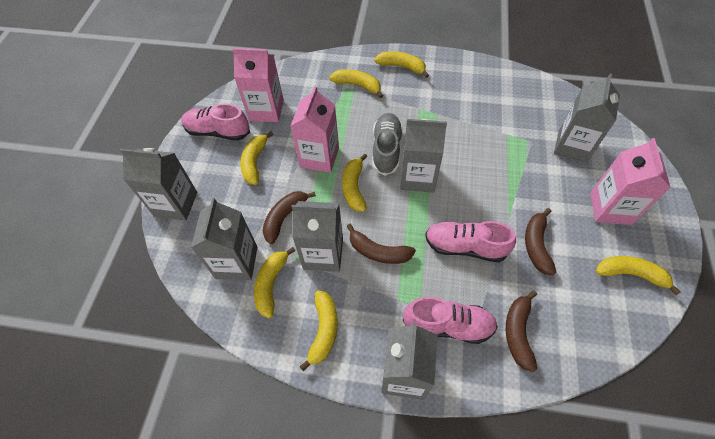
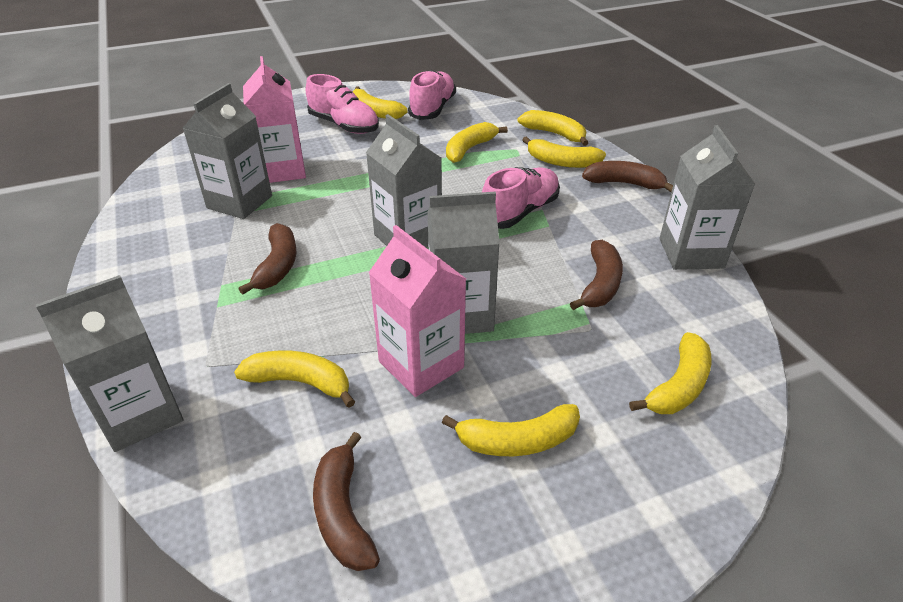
grey carton: 6 -> 5
grey shoe: 1 -> 0
pink carton: 3 -> 2

